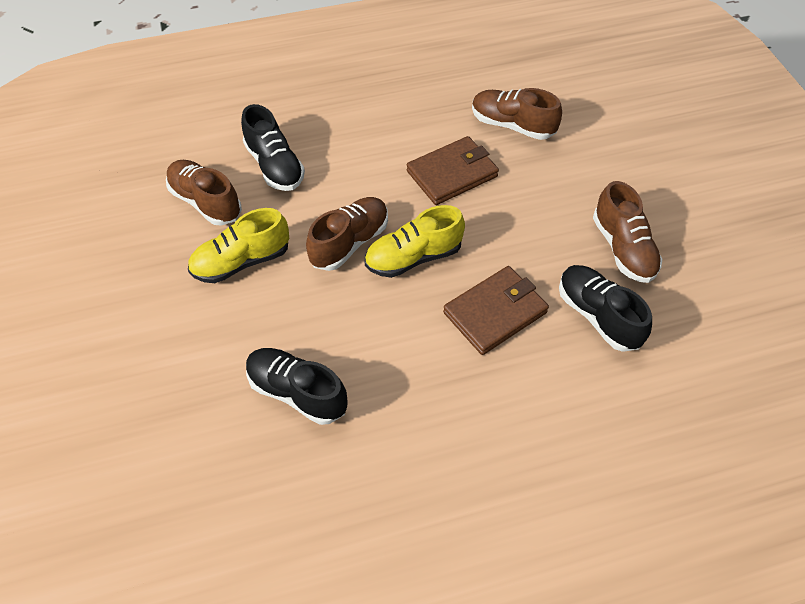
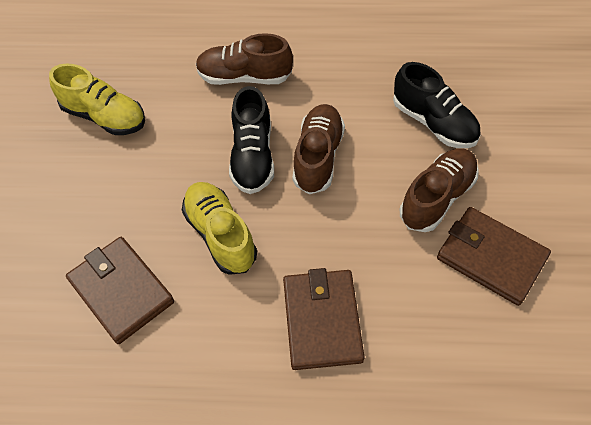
black shoe: 3 -> 2
brown shoe: 4 -> 3
brown wallet: 2 -> 3

